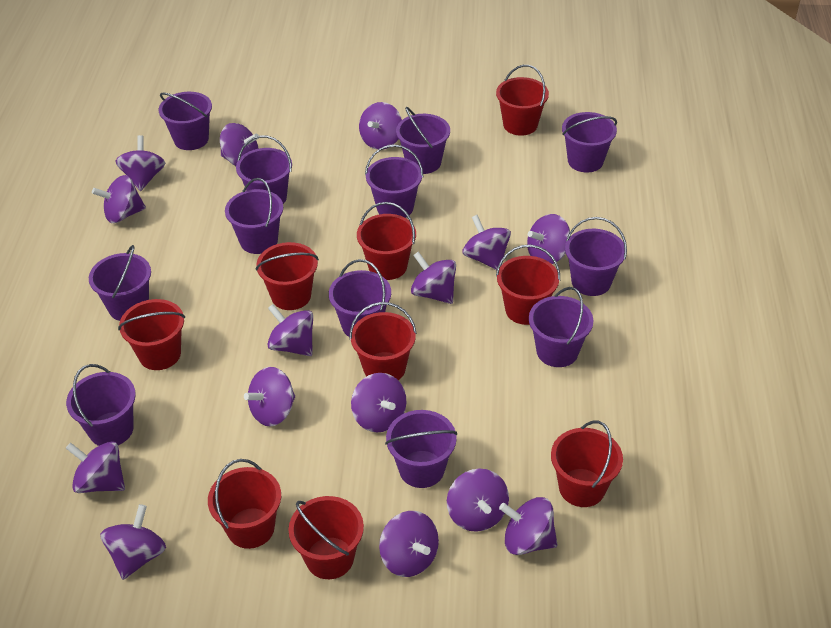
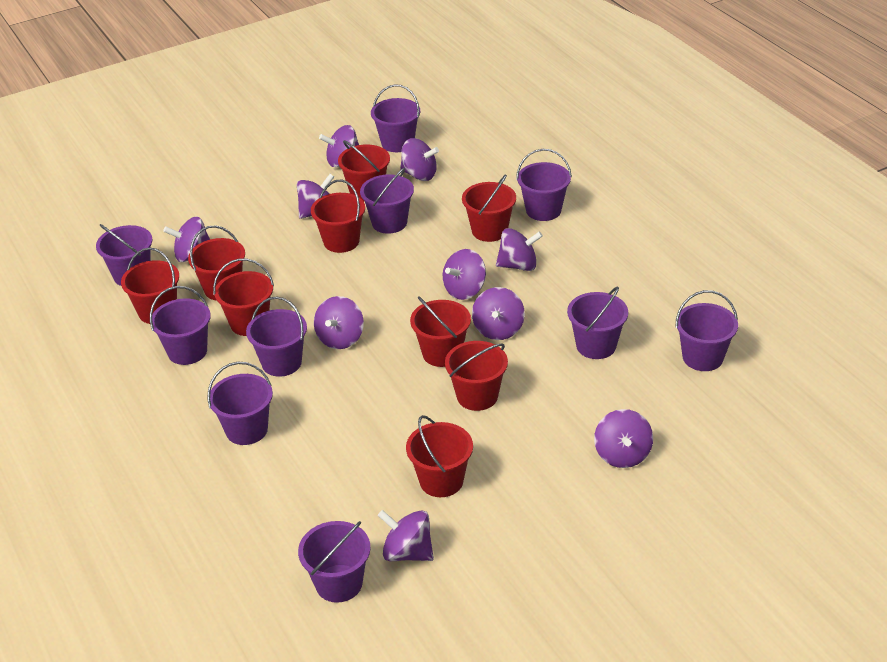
purple bucket: 12 -> 10
purple spinning top: 15 -> 10

